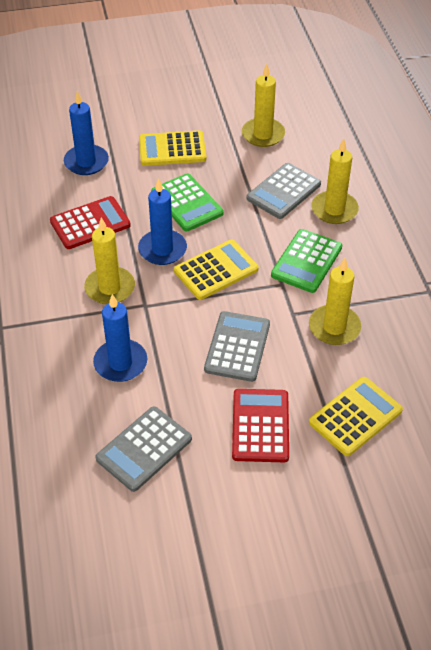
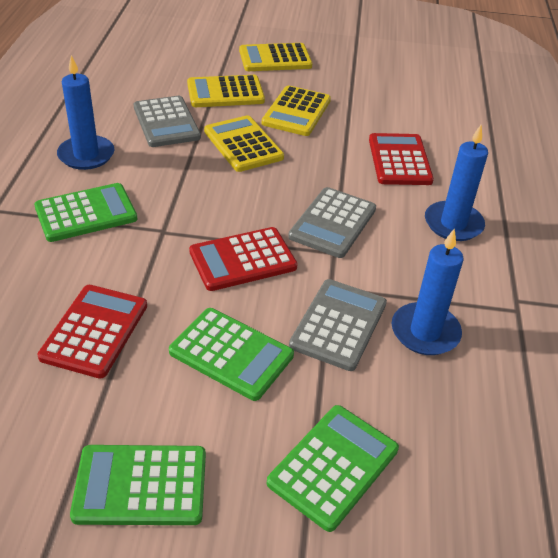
green calculator: 2 -> 4
red calculator: 2 -> 3
yellow calculator: 3 -> 4
yellow candle: 4 -> 0

